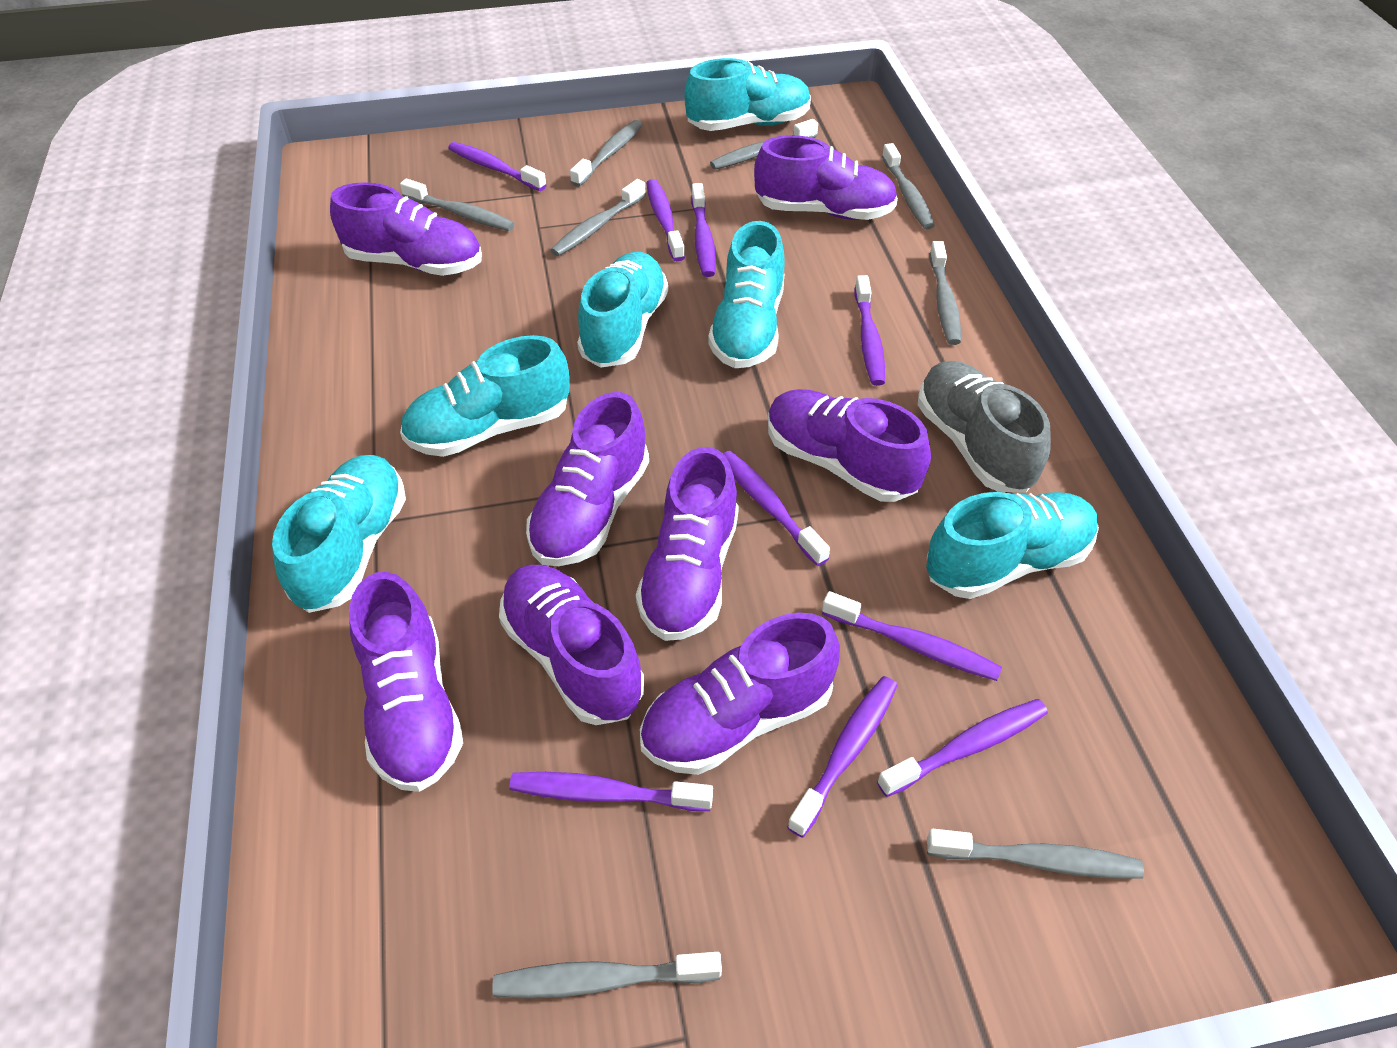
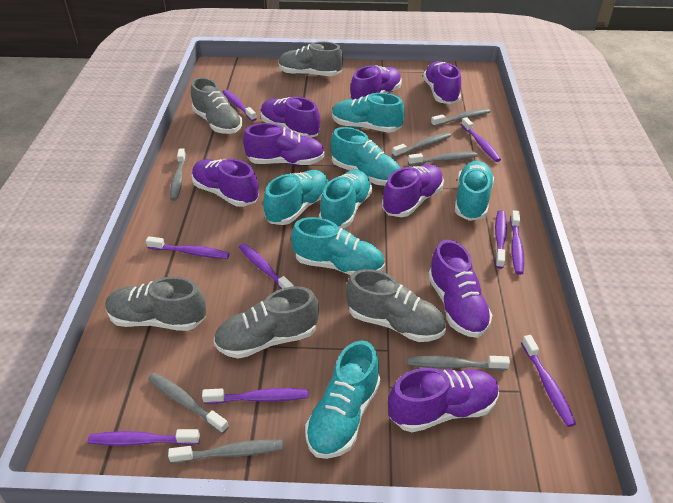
grey shoe: 1 -> 5
grey toothbrush: 8 -> 7
turquoise shoe: 6 -> 7

